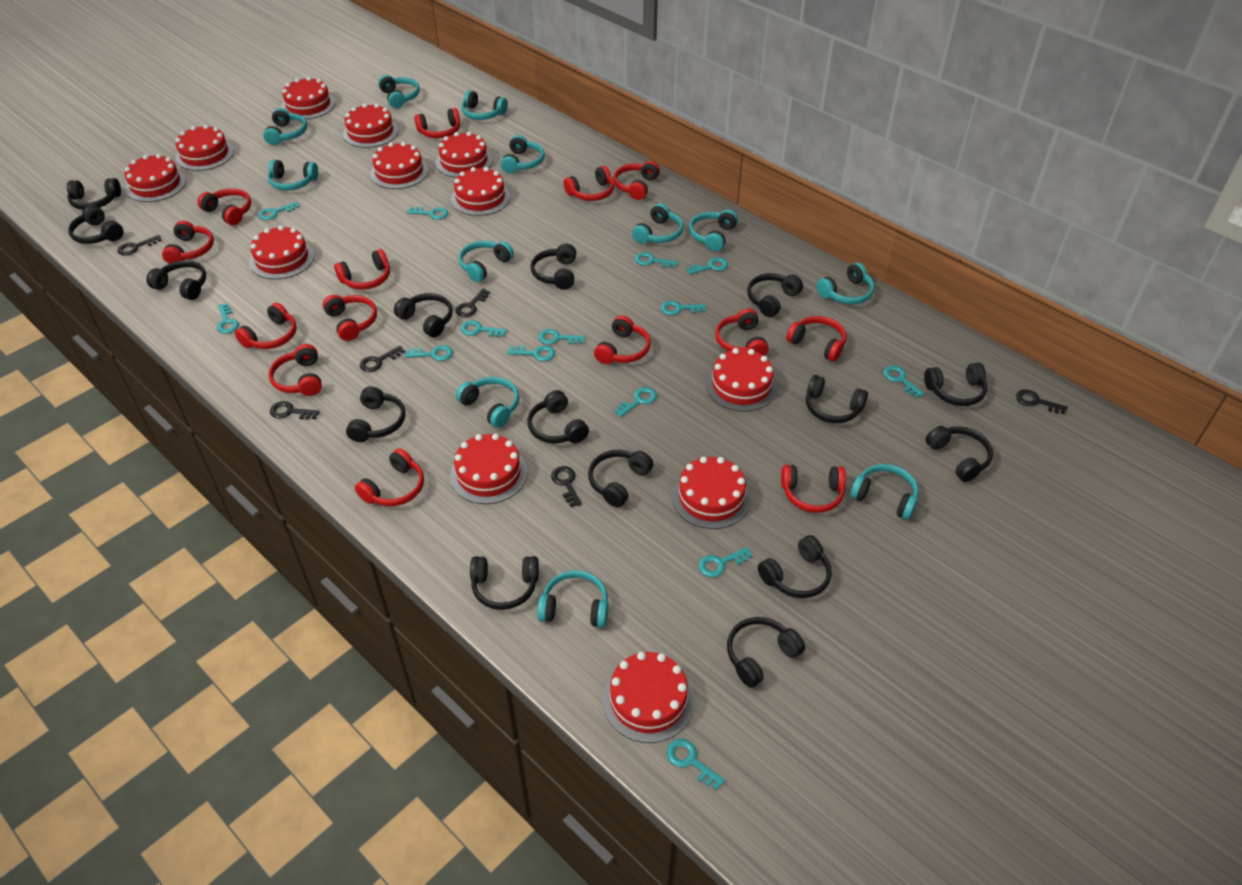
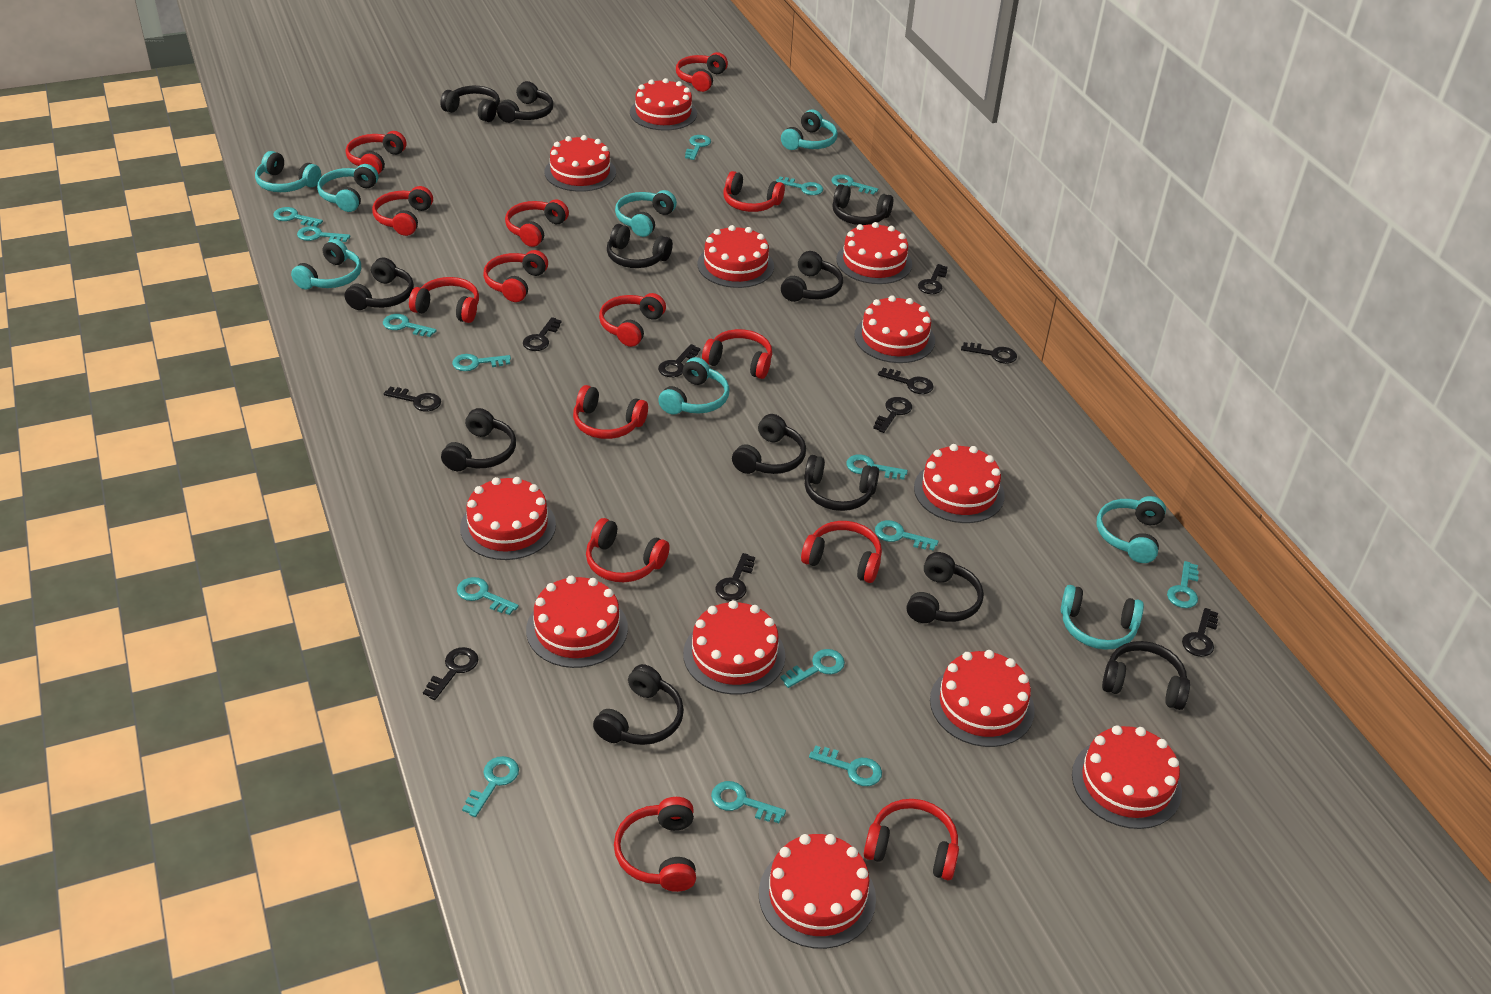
black headphones: 15 -> 12
black key: 6 -> 10
turquoise headphones: 12 -> 8
turquoise key: 14 -> 15

